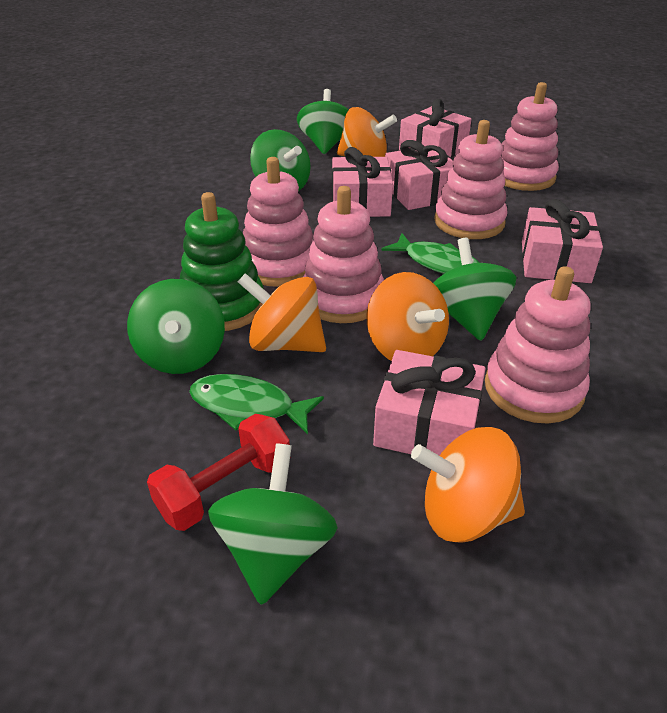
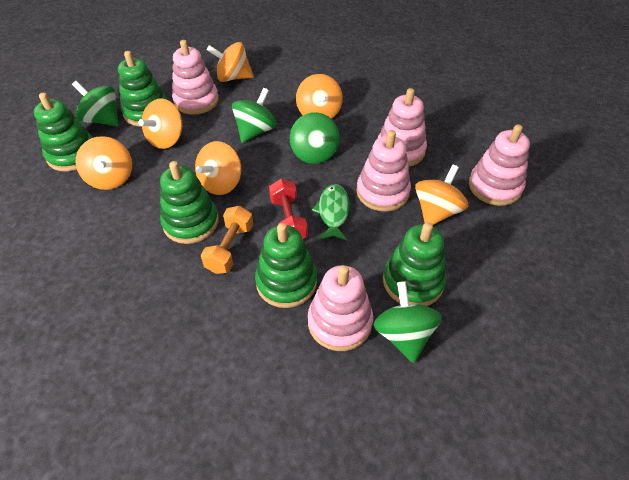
green fish: 2 -> 1
green spinning top: 5 -> 4
green stacking toy: 1 -> 5
orange dumbbell: 0 -> 1
orange spinning top: 4 -> 6
pink gift: 5 -> 0

